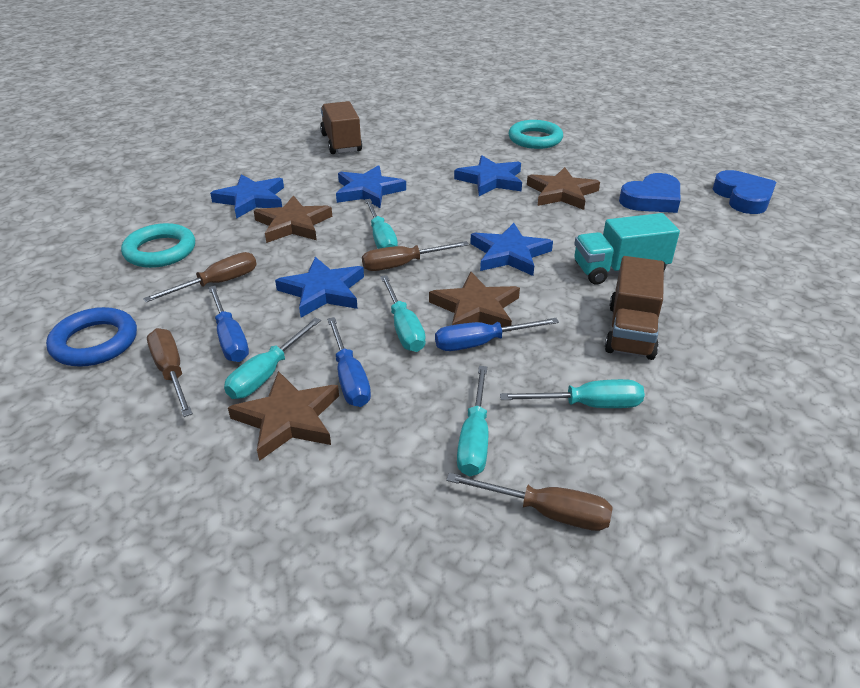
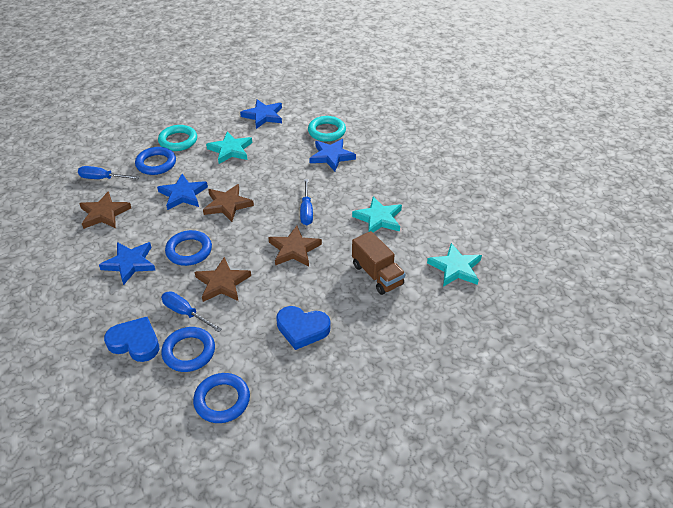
blue ring: 1 -> 4
blue star: 5 -> 4
brown screwdriver: 4 -> 0
brown truck: 2 -> 1
turquoise screwdriver: 5 -> 0
turquoise star: 0 -> 3
turquoise truck: 1 -> 0

